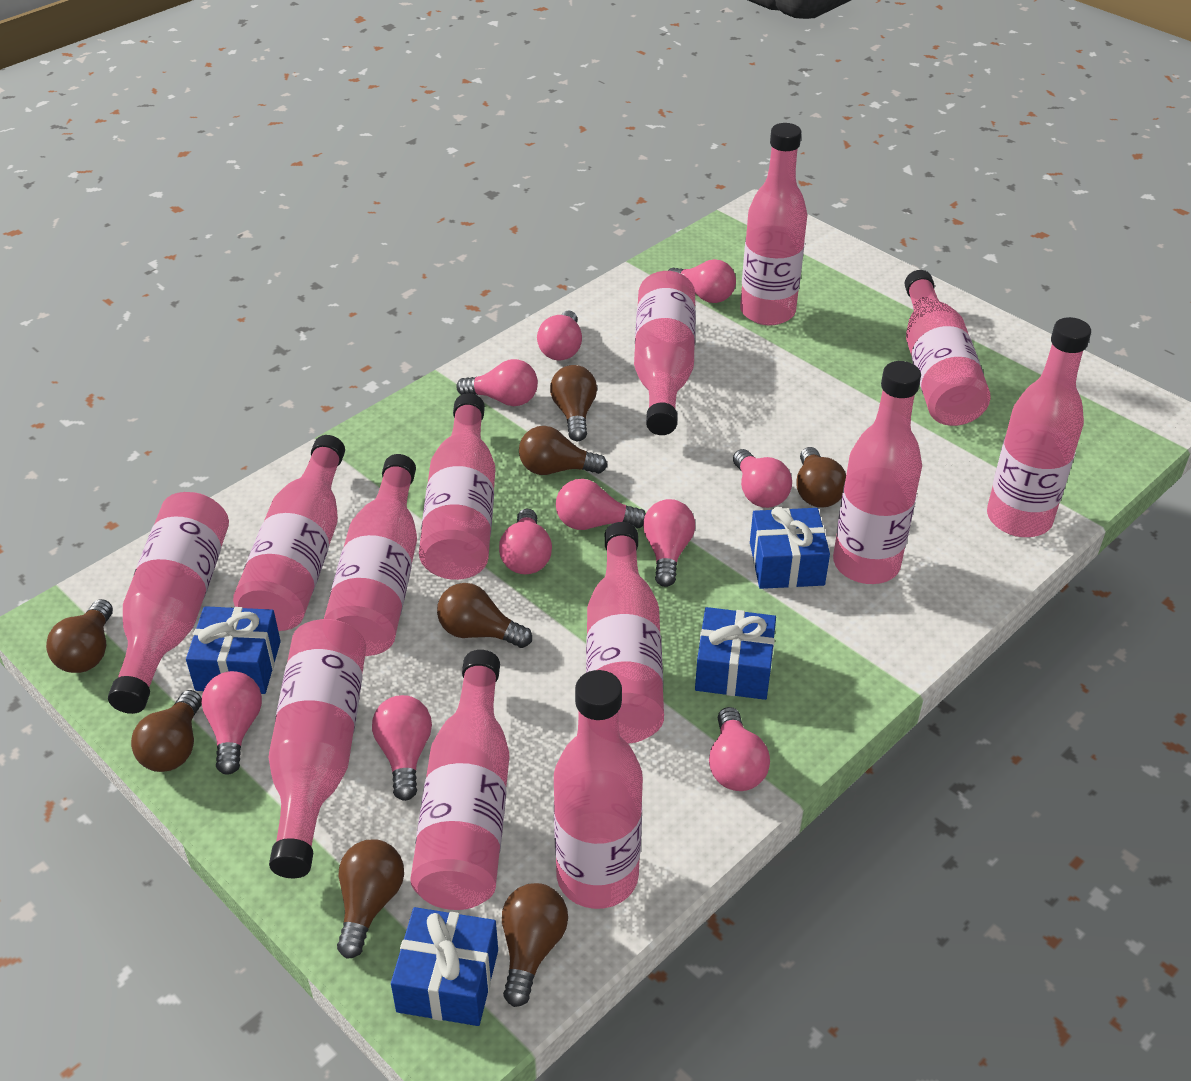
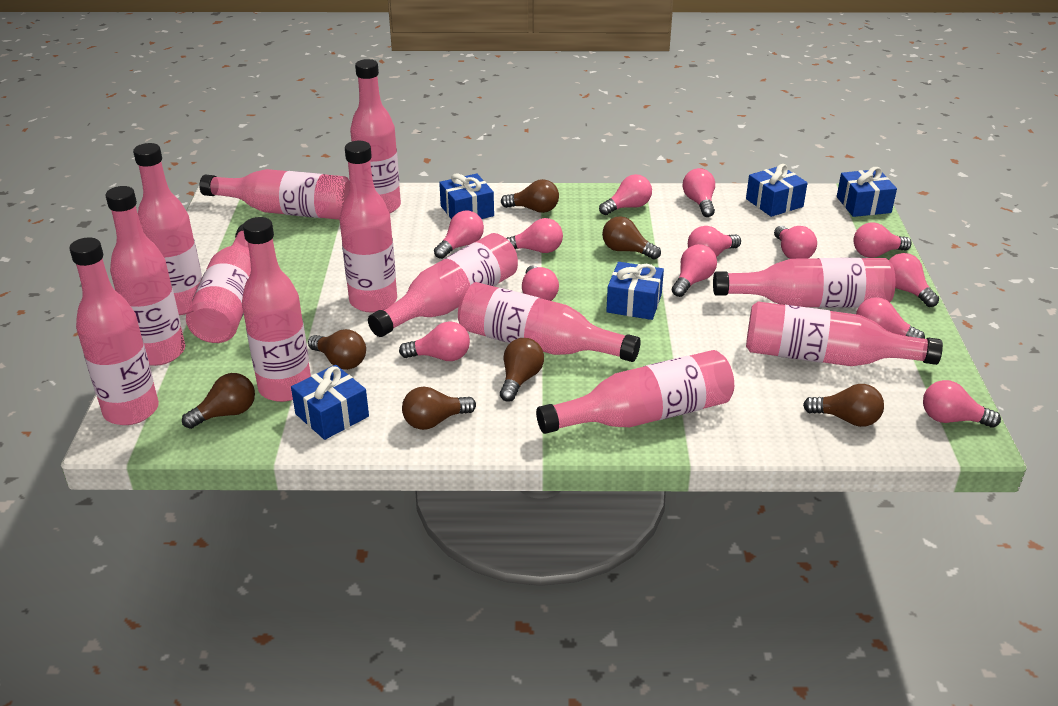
blue gift: 4 -> 5
brown light bulb: 8 -> 7
pink light bulb: 10 -> 13

